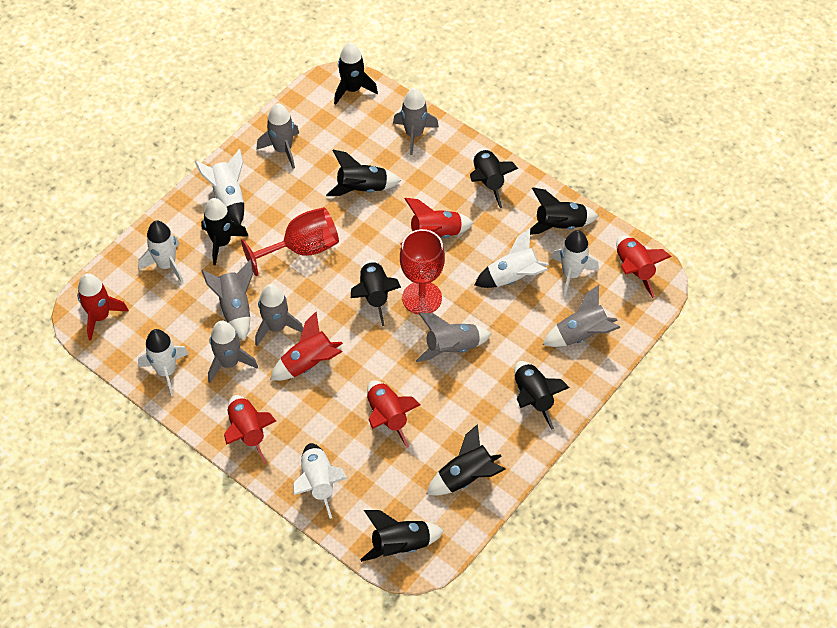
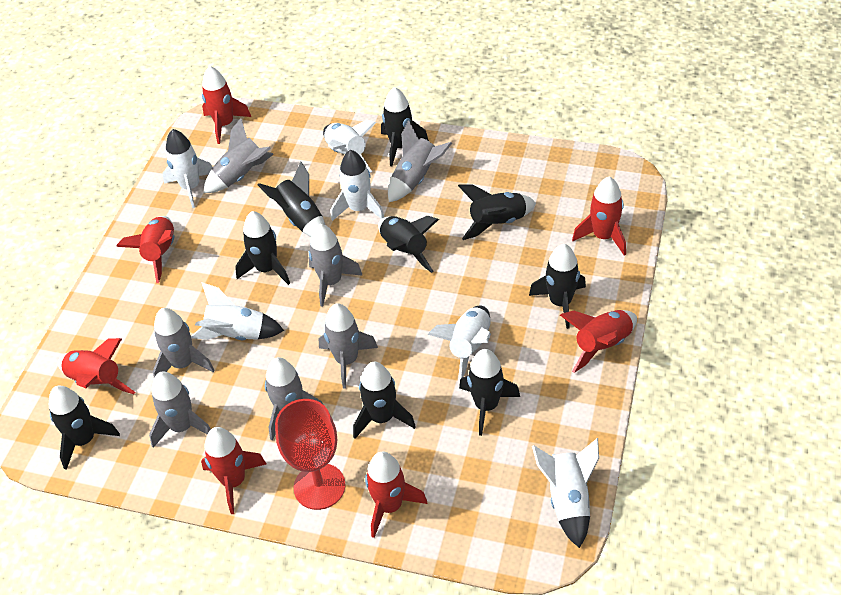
red goblet: 2 -> 1
red rocket: 6 -> 7

